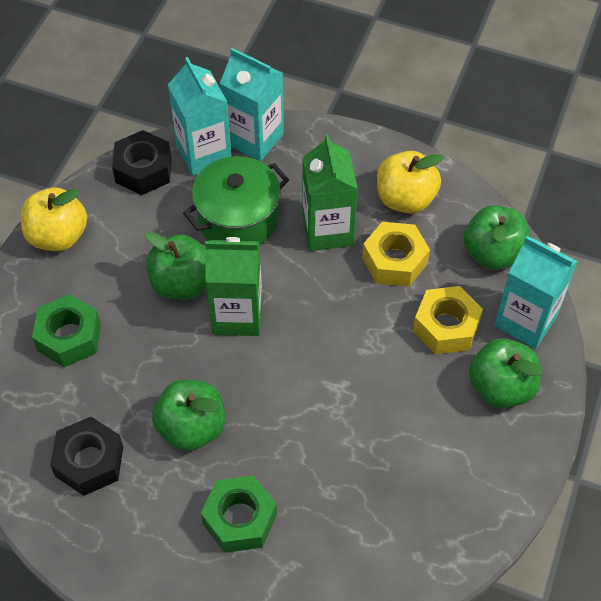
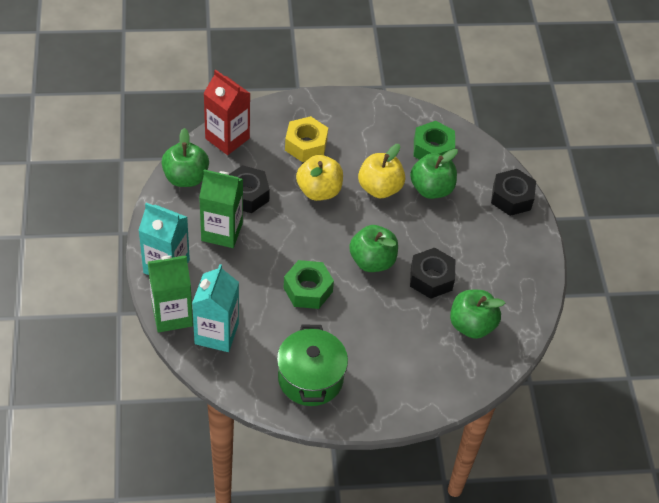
black nut: 2 -> 3
red carton: 0 -> 1
turquoise carton: 3 -> 2
yellow nut: 2 -> 1

